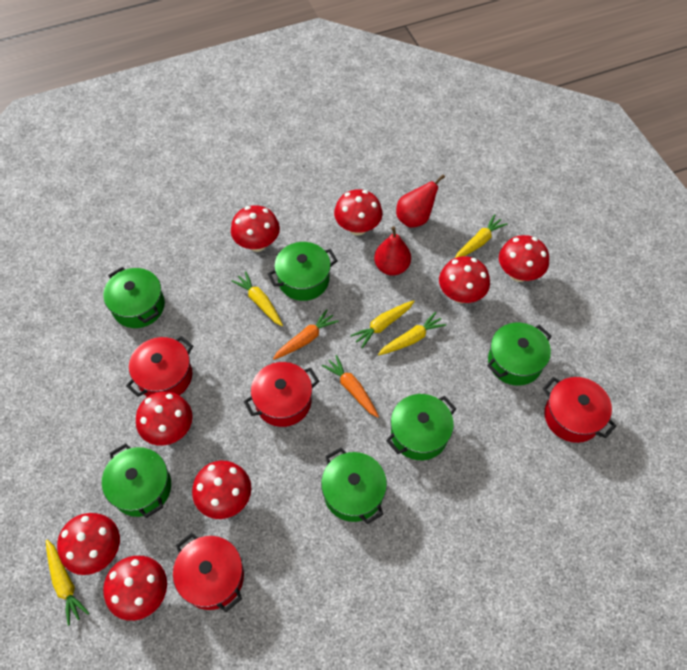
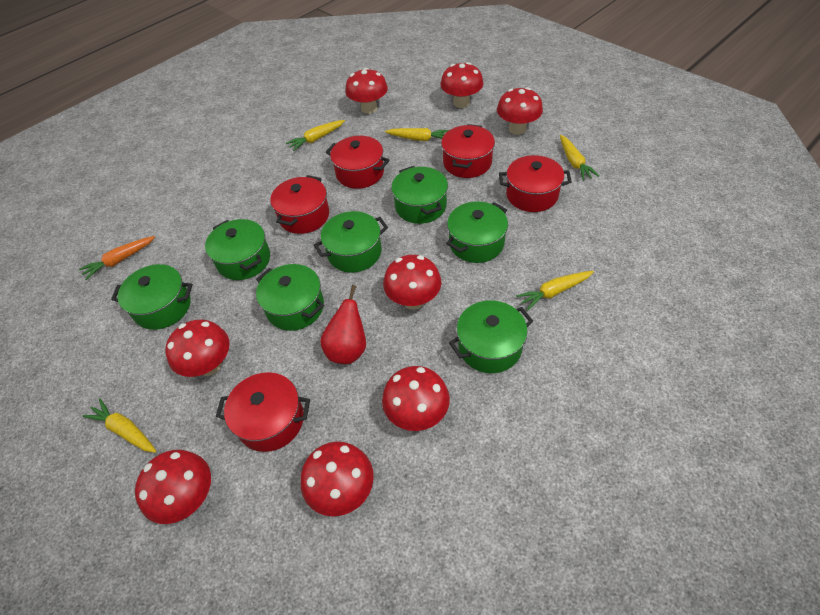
green pot: 6 -> 7
orange carrot: 2 -> 1
red pear: 2 -> 1
red pot: 4 -> 5

